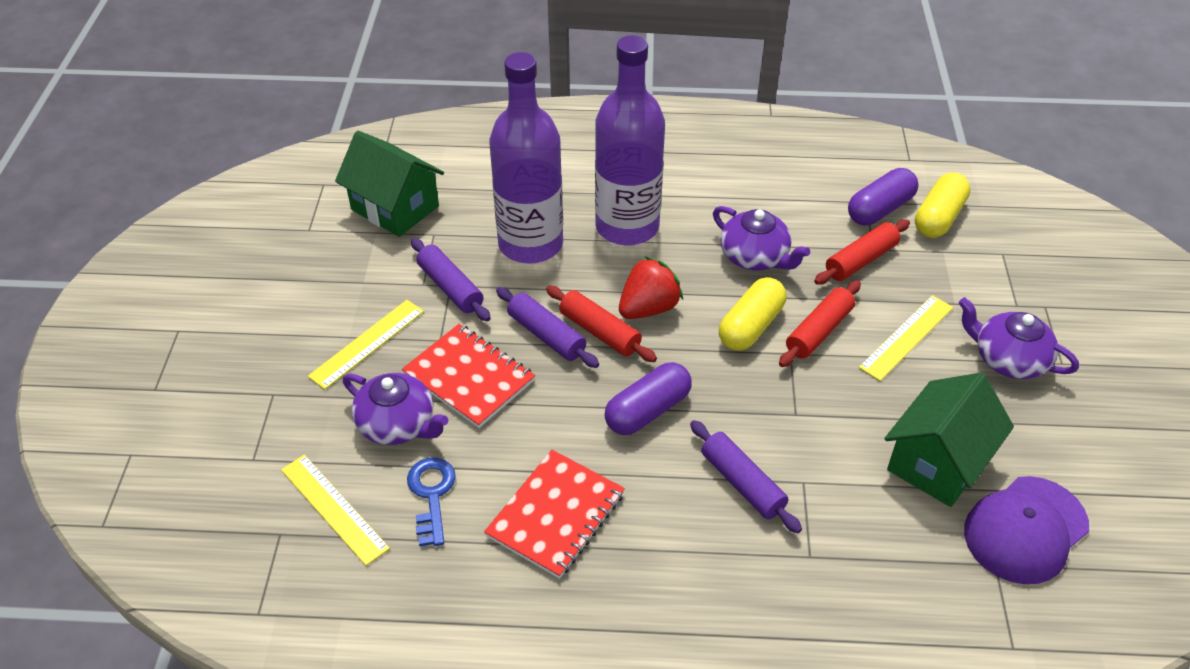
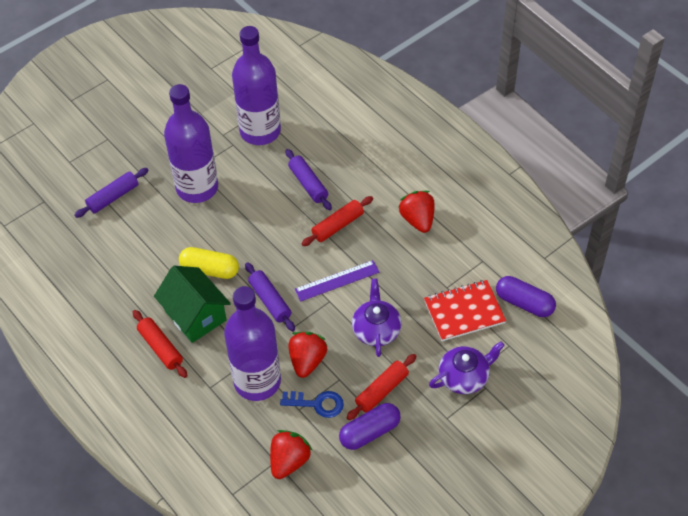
green house: 2 -> 1
purple bottle: 2 -> 3
purple cap: 1 -> 0
purple ruler: 0 -> 1
purple teapot: 3 -> 2
red notebook: 2 -> 1
red strawberry: 1 -> 3
yellow capsule: 2 -> 1
yellow ruler: 3 -> 0

